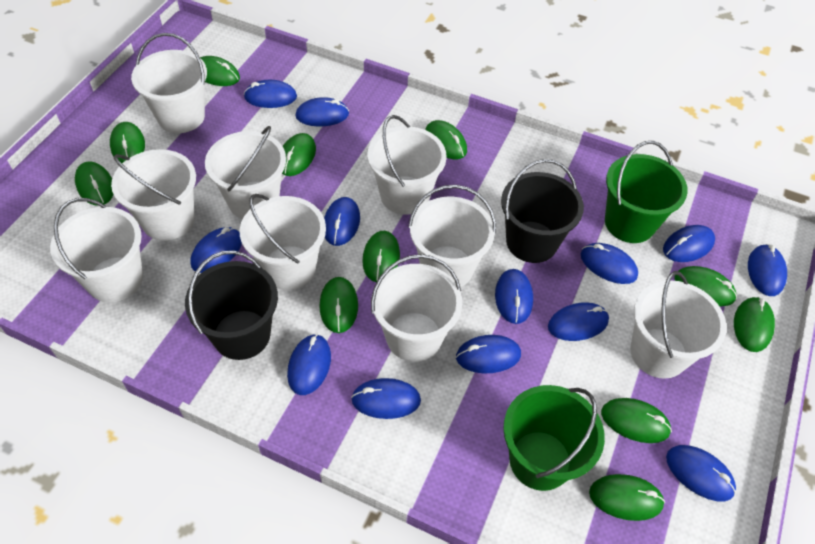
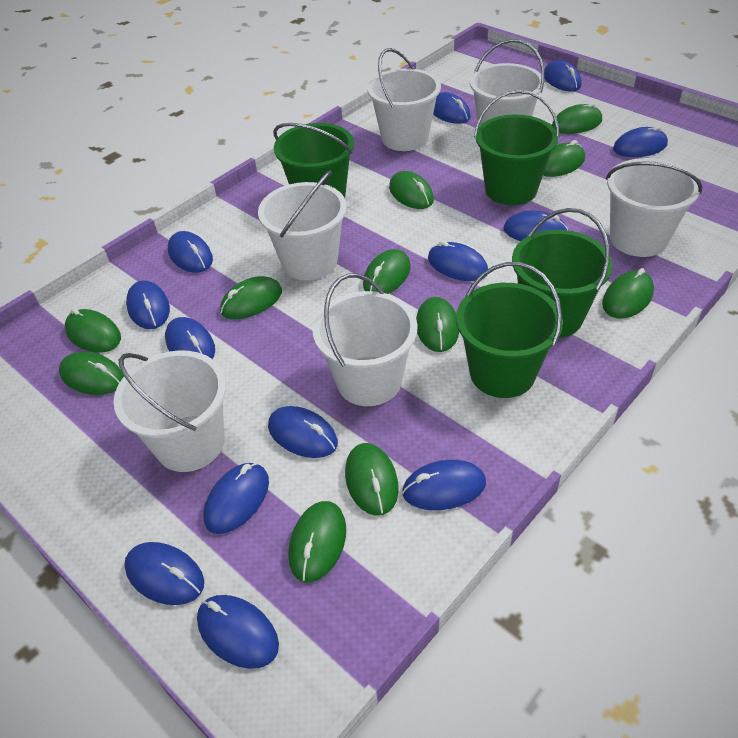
black bucket: 2 -> 0
green bucket: 2 -> 4
white bucket: 9 -> 6

